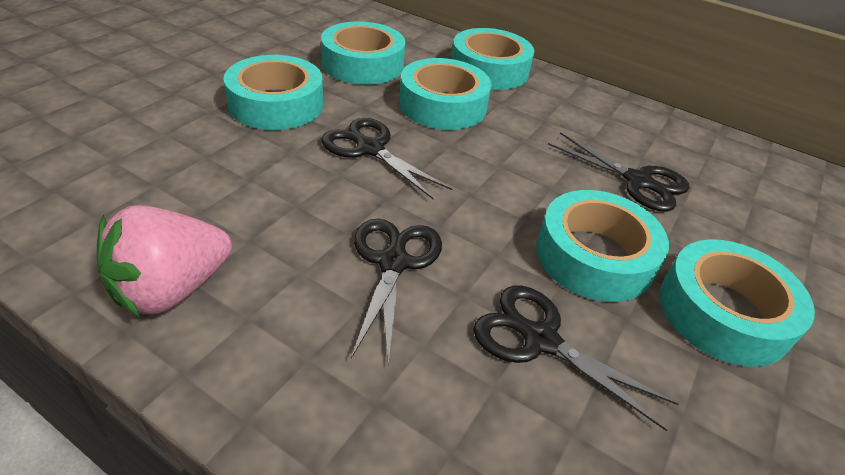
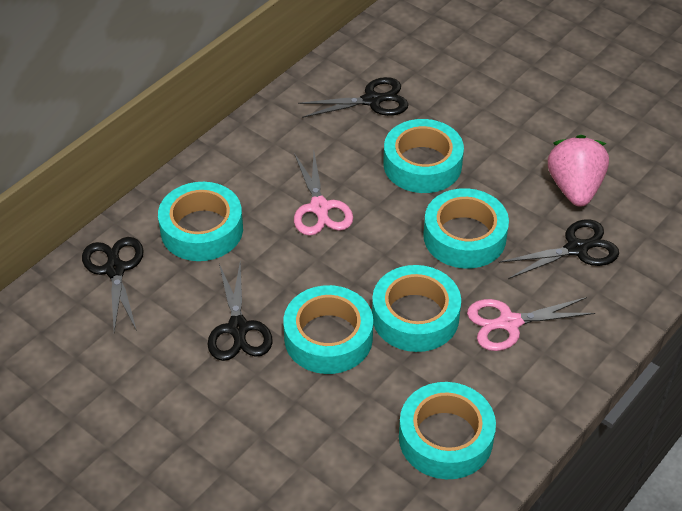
pink scissors: 0 -> 2

